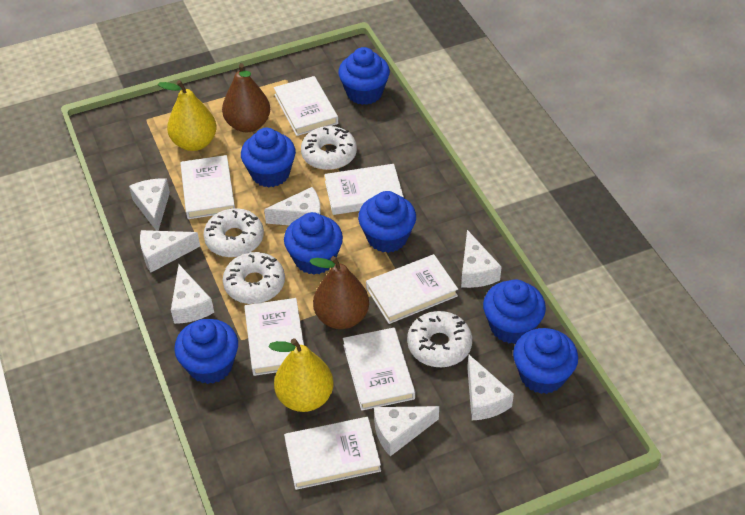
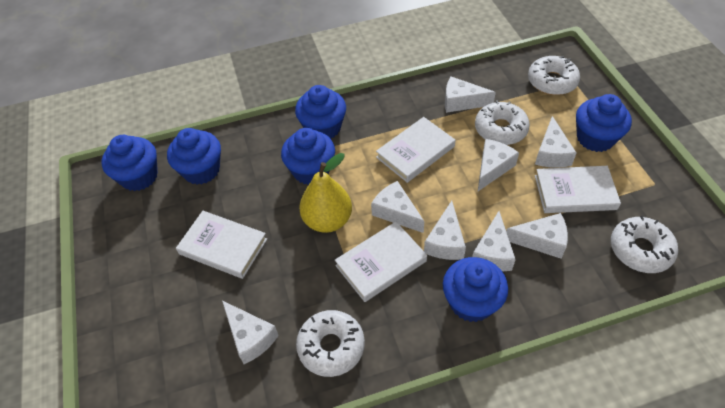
blue cupcake: 7 -> 6
brown pear: 2 -> 0
white book: 7 -> 4
white cheese: 7 -> 8
yellow pear: 2 -> 1

